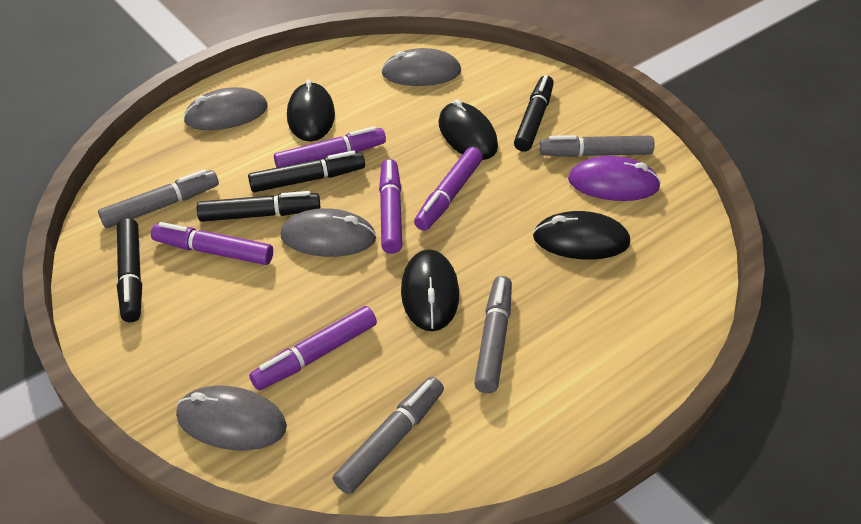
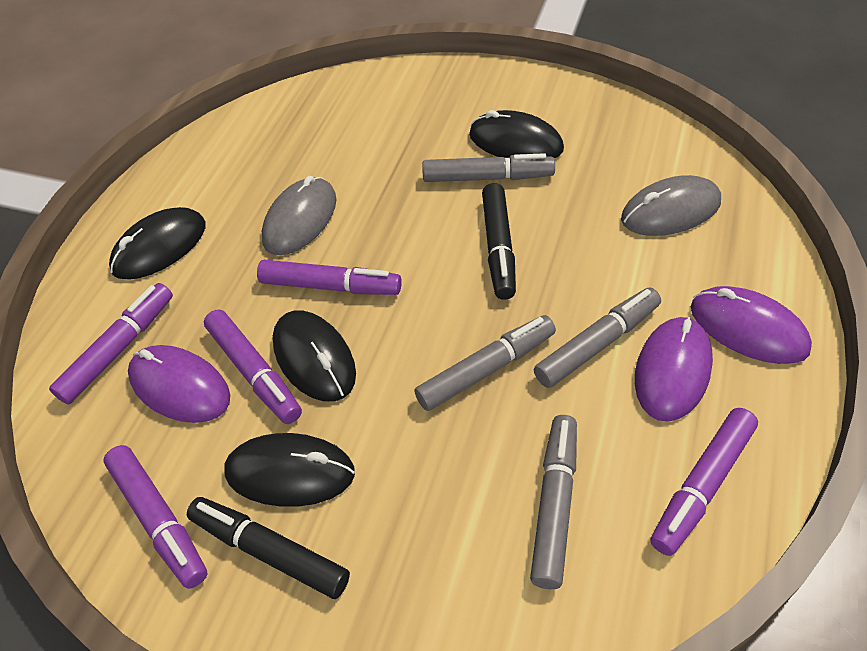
black marker: 4 -> 2
grey mouse: 4 -> 2
purple mouse: 1 -> 3

